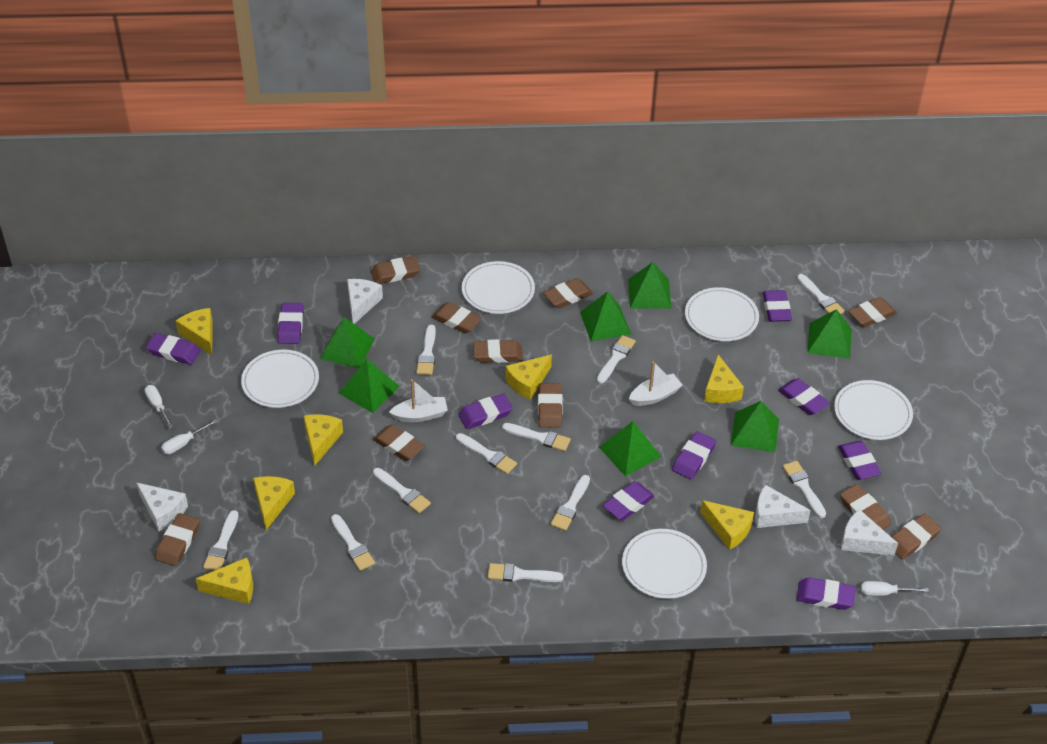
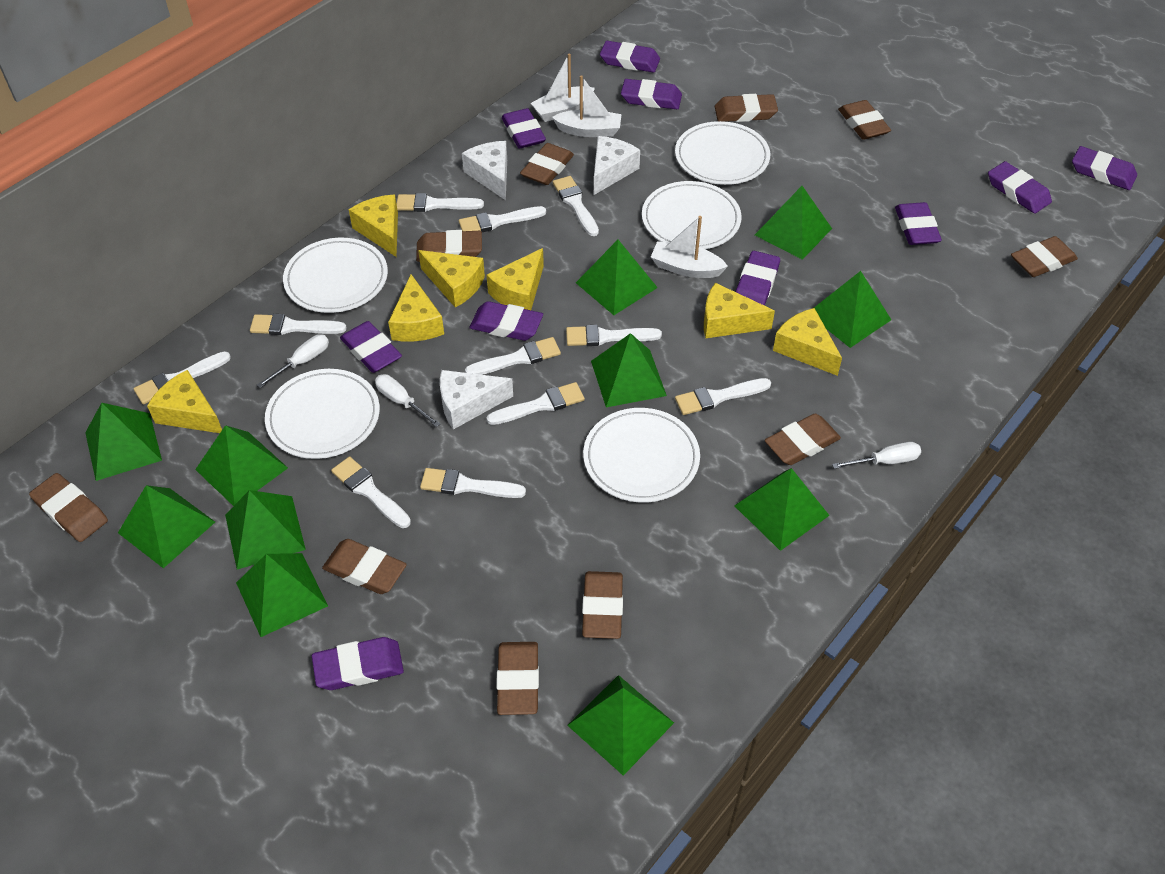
green pyramid: 7 -> 11
purple eraser: 9 -> 10
white boat: 2 -> 3
white cheese: 4 -> 3

